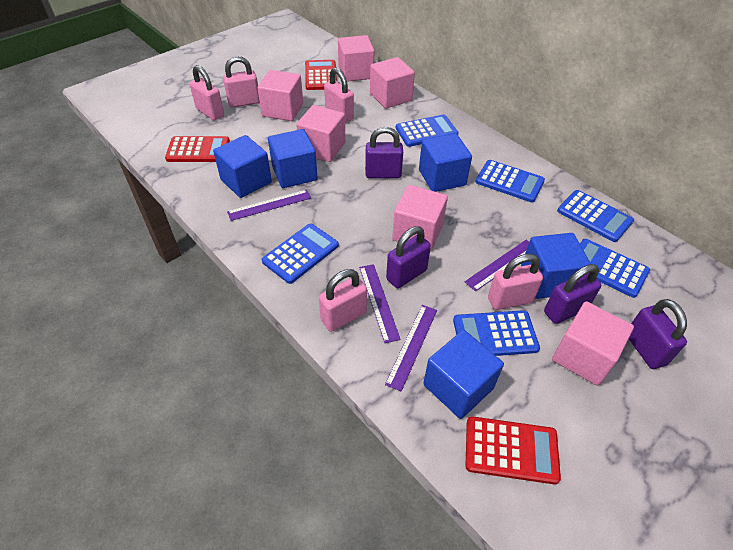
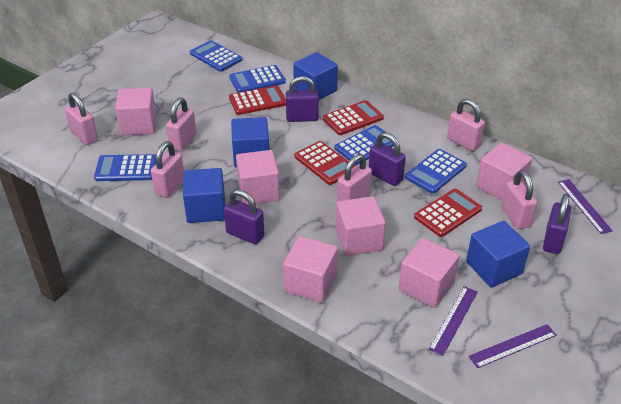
blue calculator: 6 -> 5
blue cube: 5 -> 4
pink padlock: 5 -> 6
purple ruler: 4 -> 3
red calculator: 3 -> 4

